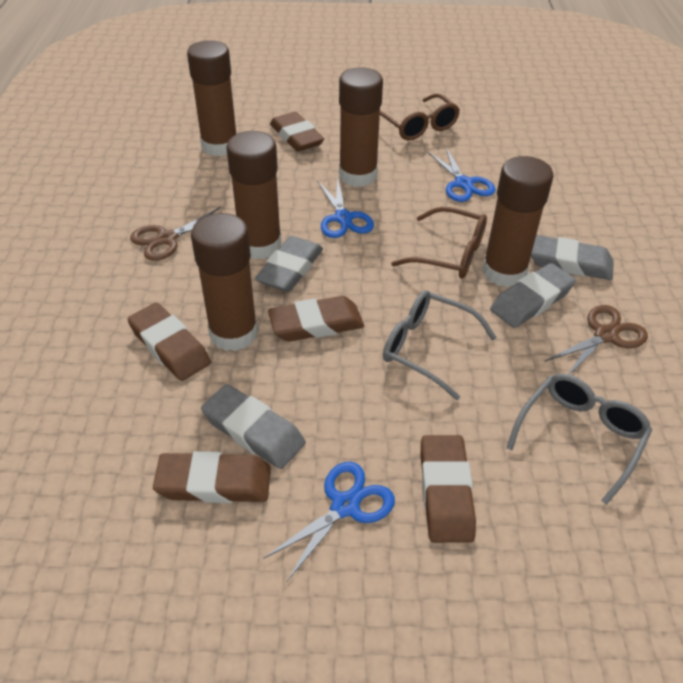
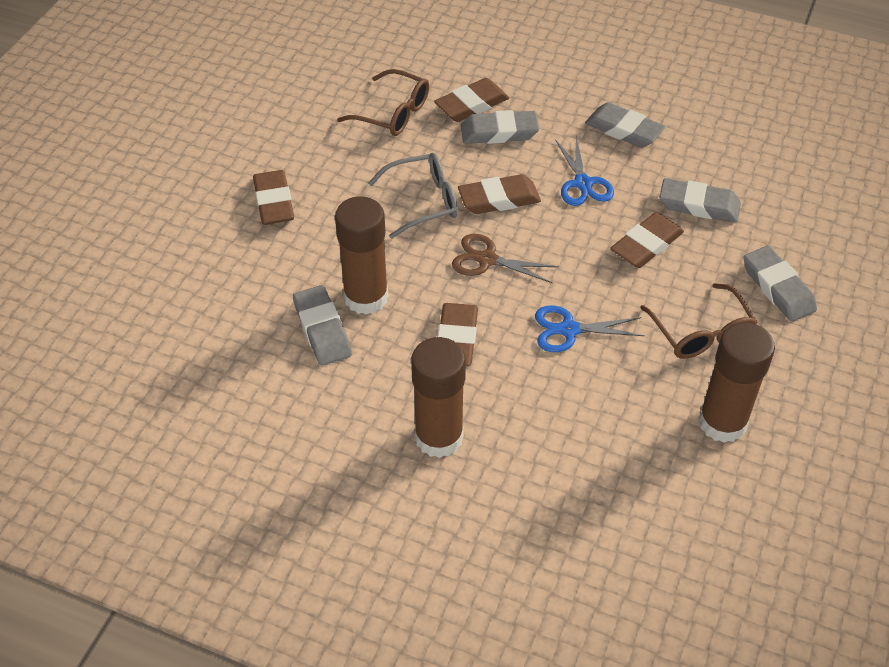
blue scissors: 3 -> 2
brown glue stick: 5 -> 3
brown scissors: 2 -> 1
grey eraser: 4 -> 5
grey glasses: 2 -> 1

